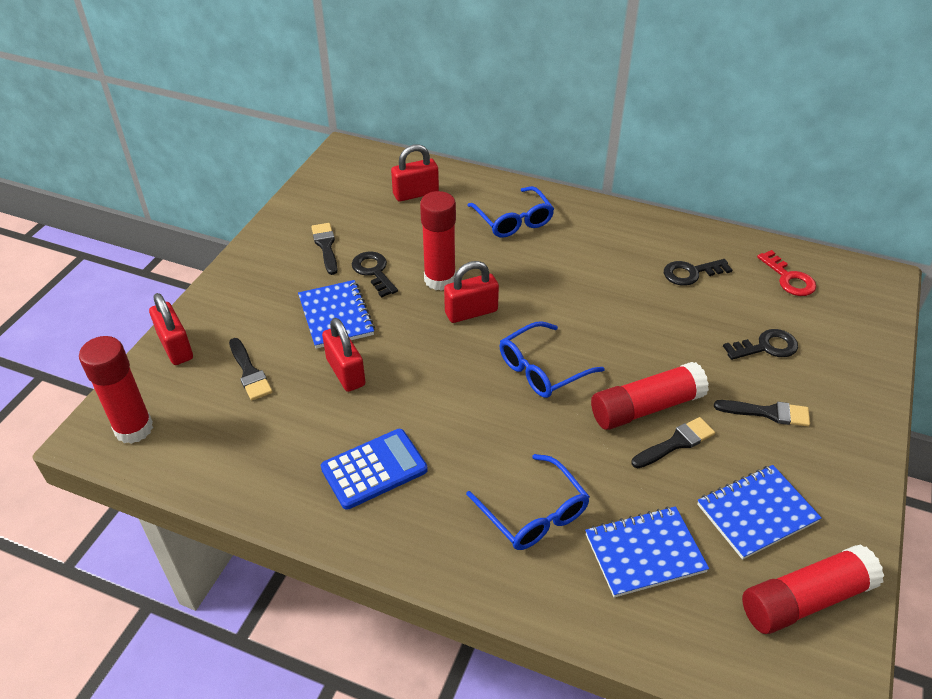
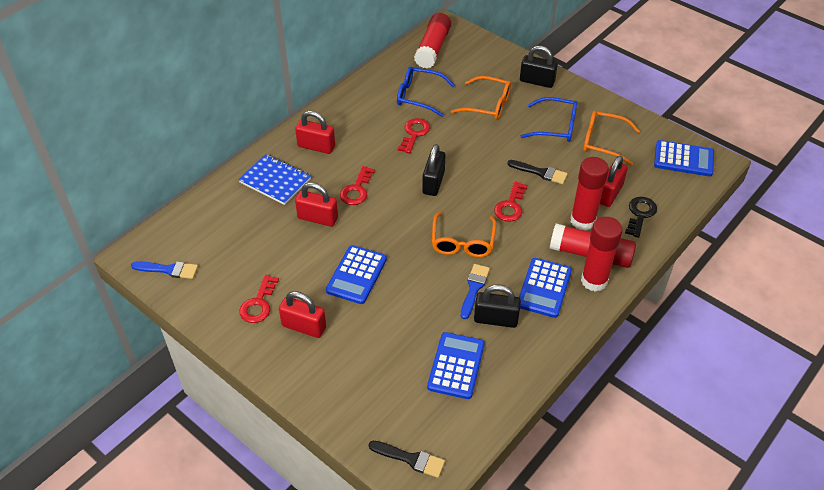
black brush: 4 -> 2
black key: 3 -> 1
black padlock: 0 -> 3
blue brush: 0 -> 2
blue calculator: 1 -> 4
blue glasses: 3 -> 2
blue notebook: 3 -> 1
orange glasses: 0 -> 3
red key: 1 -> 4

